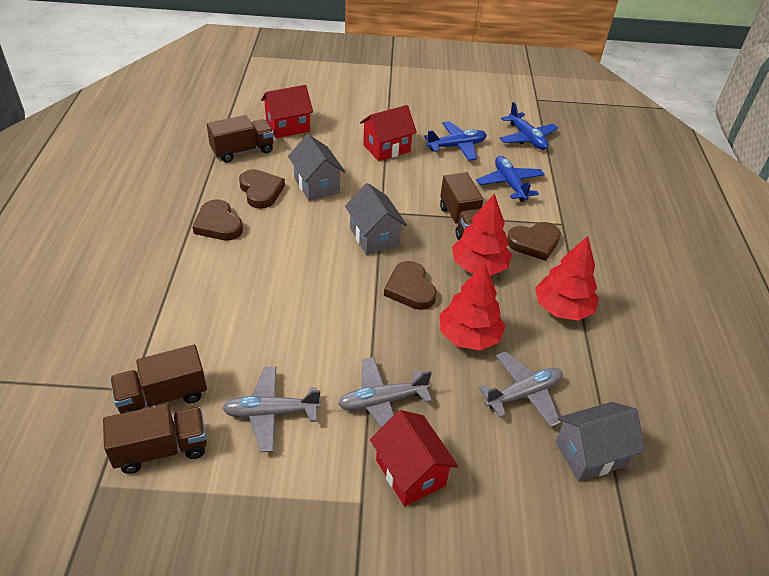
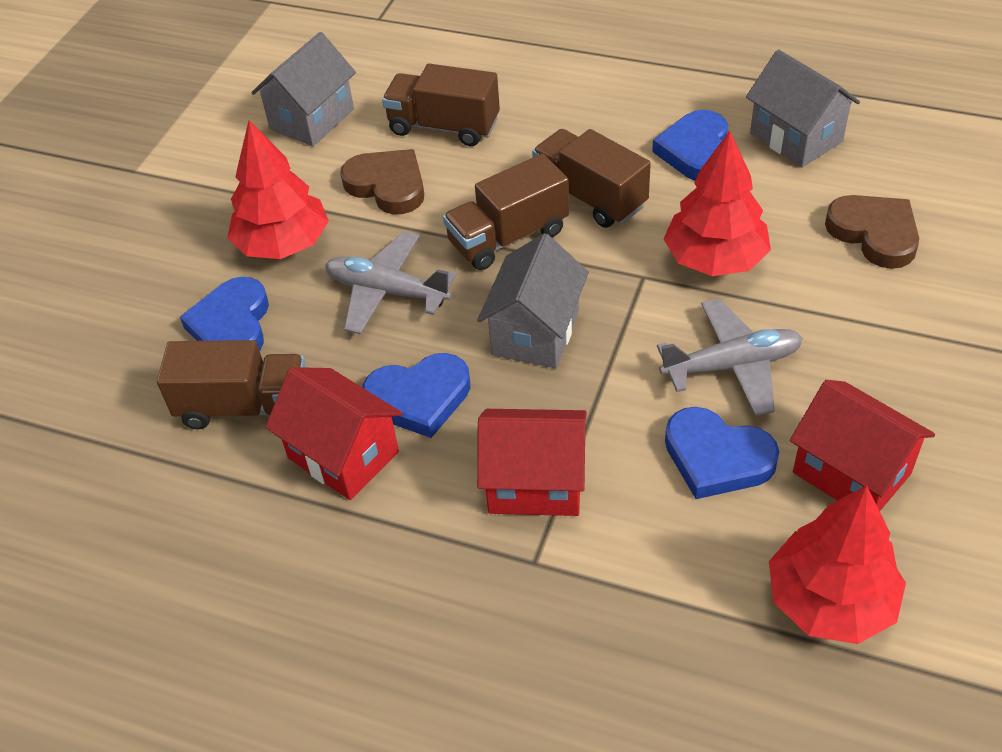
blue heart: 0 -> 4
blue plane: 3 -> 0
brown heart: 4 -> 2
grey plane: 3 -> 2

